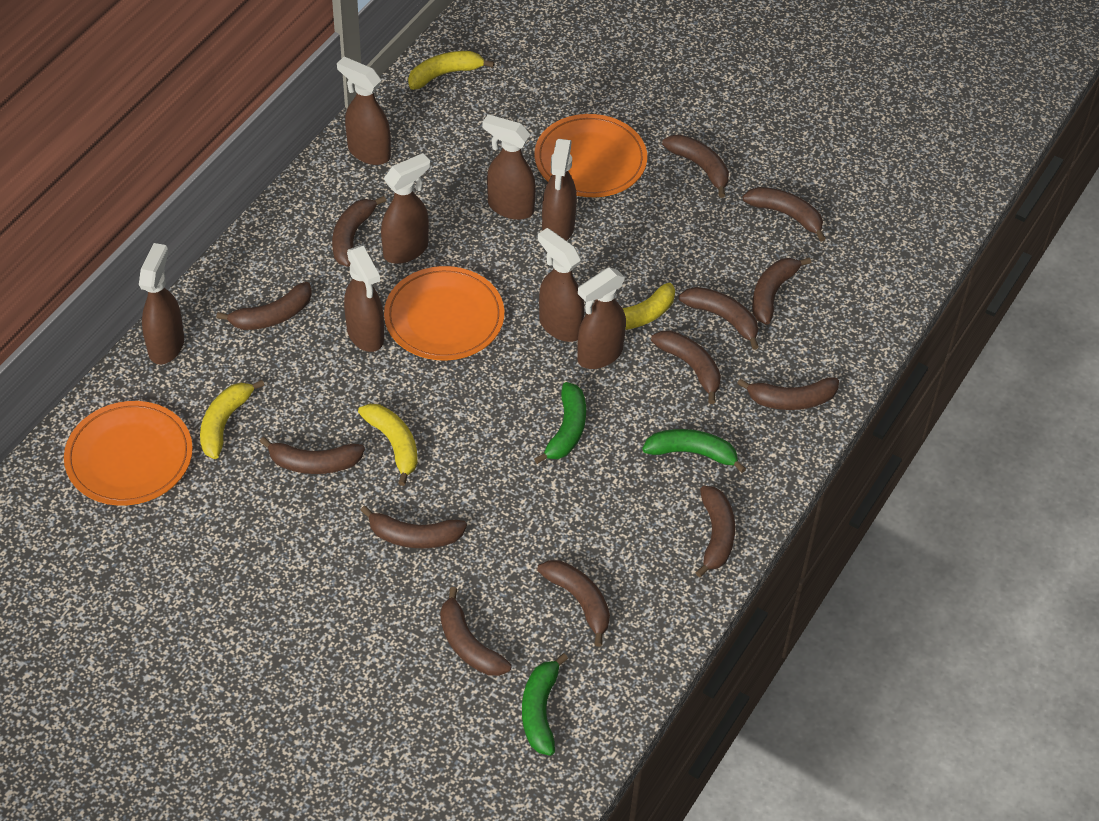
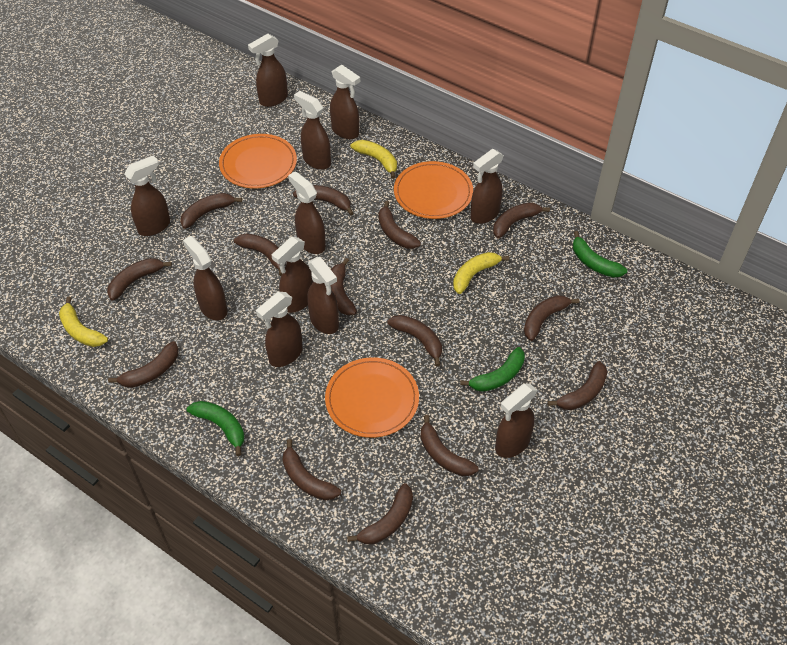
brown banana: 13 -> 14
brown spray bottle: 8 -> 11
yellow banana: 4 -> 3

